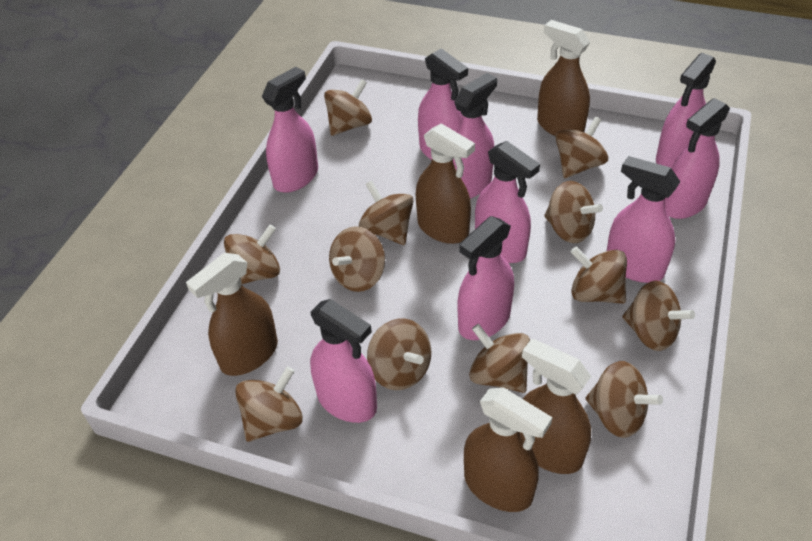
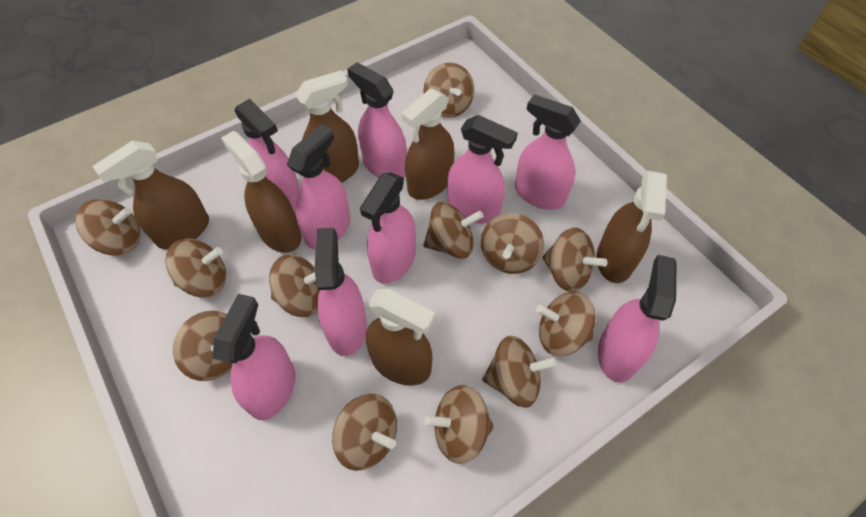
brown spray bottle: 5 -> 6

